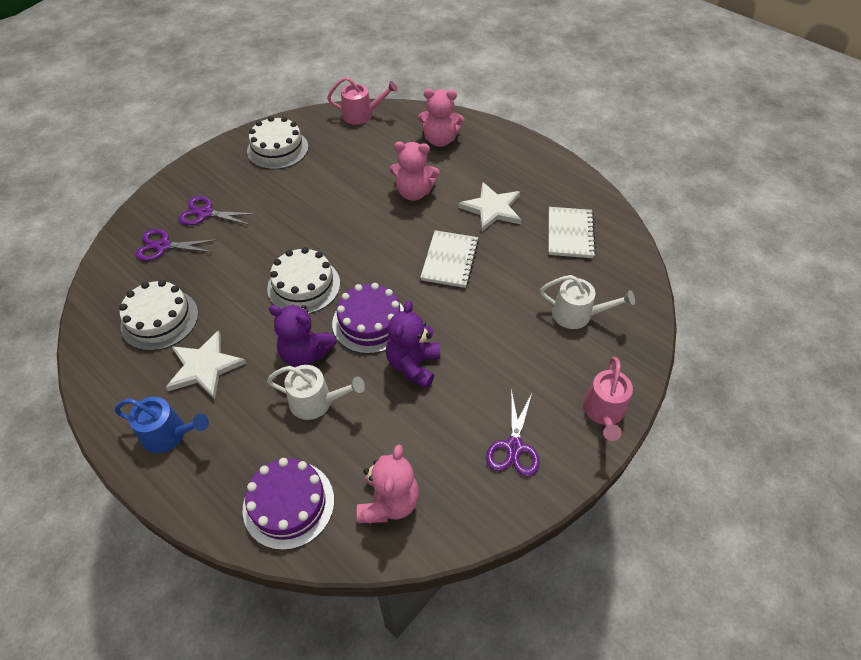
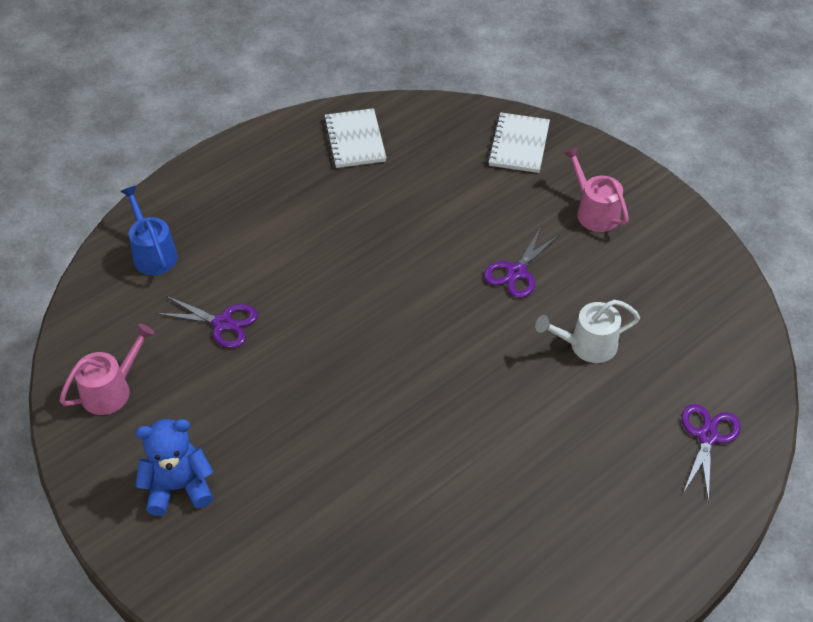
blue teddy bear: 0 -> 1
pink teddy bear: 3 -> 0
purple cake: 2 -> 0
purple teddy bear: 2 -> 0
white cake: 3 -> 0
white star: 2 -> 0
white watering can: 2 -> 1

